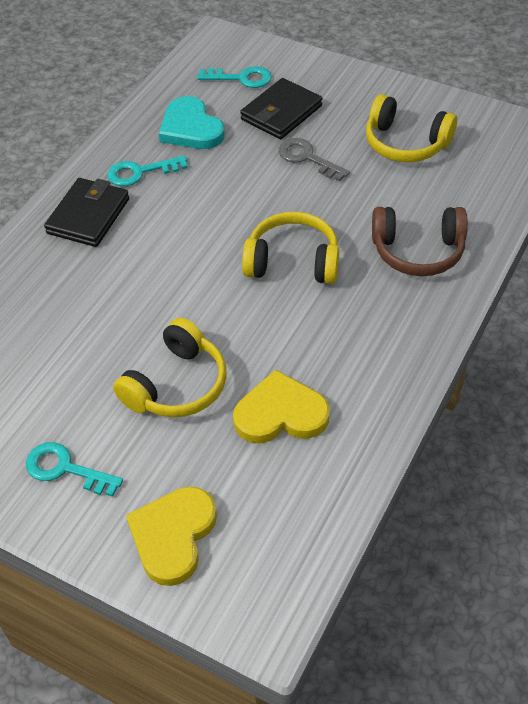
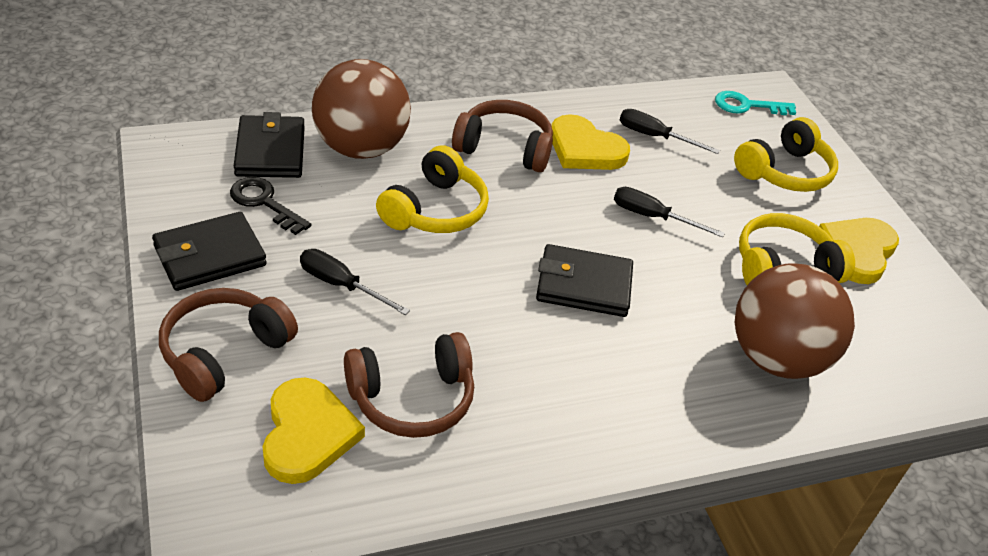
black key: 0 -> 1
black screwdriver: 0 -> 3
black wallet: 2 -> 3
brown ball: 0 -> 2
brown headphones: 1 -> 3
grey key: 1 -> 0
turquoise heart: 1 -> 0
turquoise key: 3 -> 1
yellow heart: 2 -> 3

